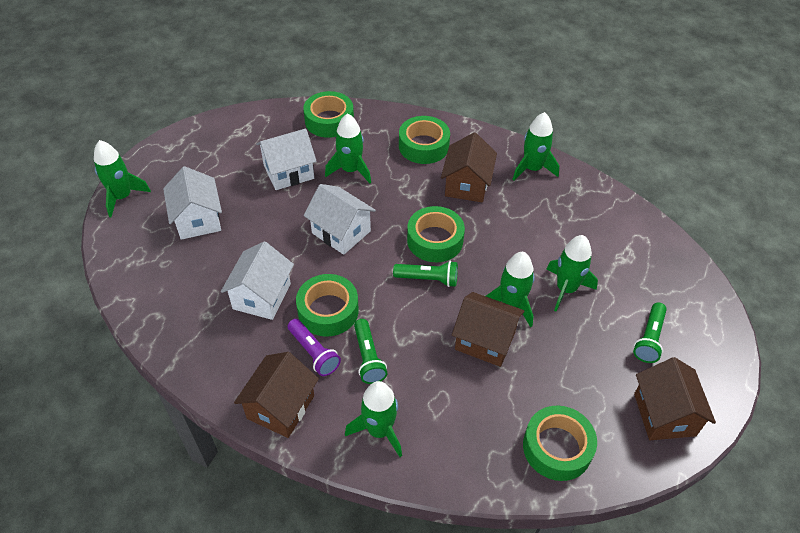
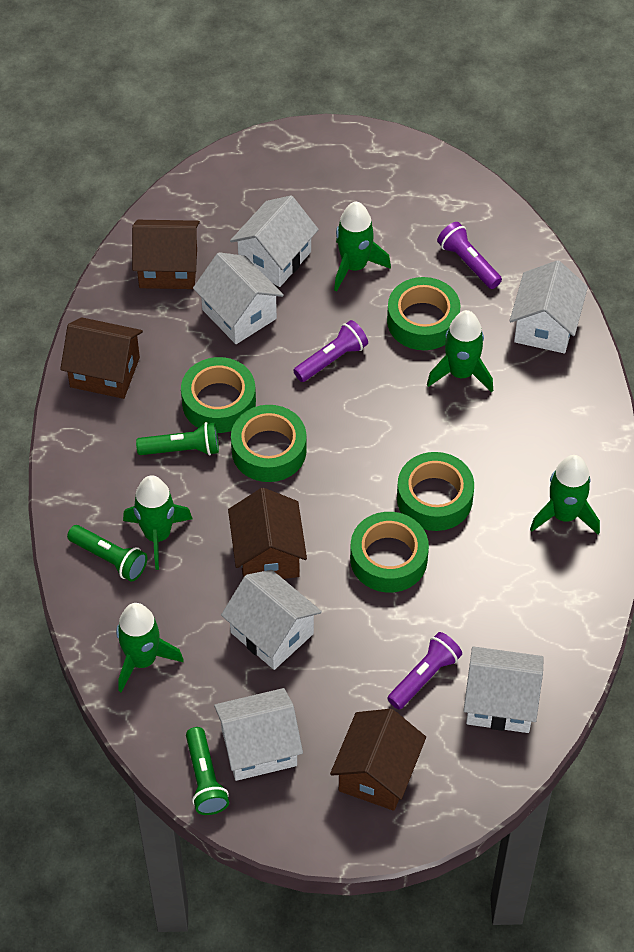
green rocket: 6 -> 5
purple flashlight: 1 -> 3
white house: 4 -> 6

